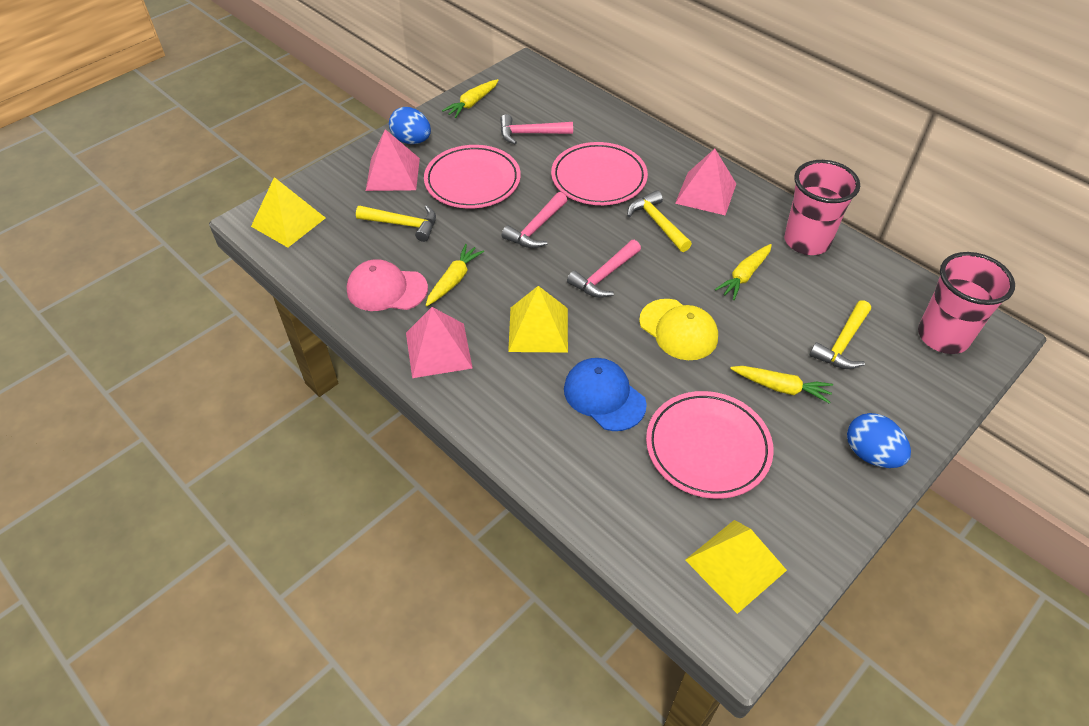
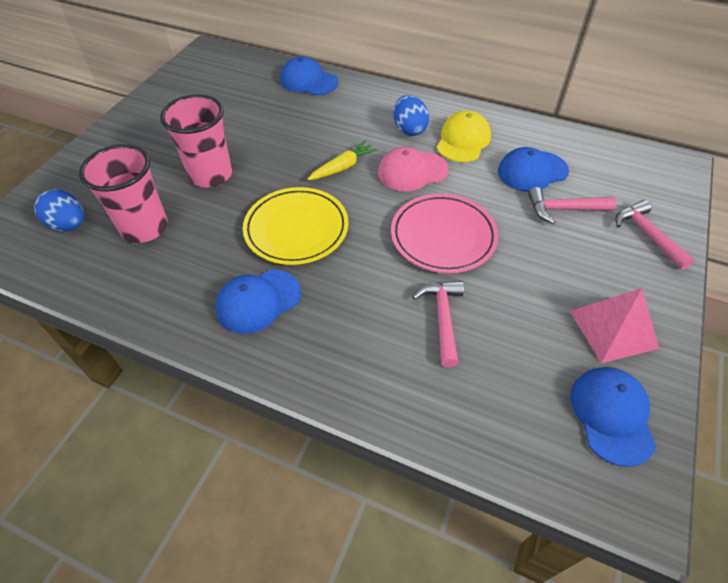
blue cap: 1 -> 4
pink plate: 3 -> 1
pink pyramid: 3 -> 1
yellow carrot: 4 -> 1
yellow hammer: 3 -> 0
yellow plate: 0 -> 1
yellow pyramid: 3 -> 0

